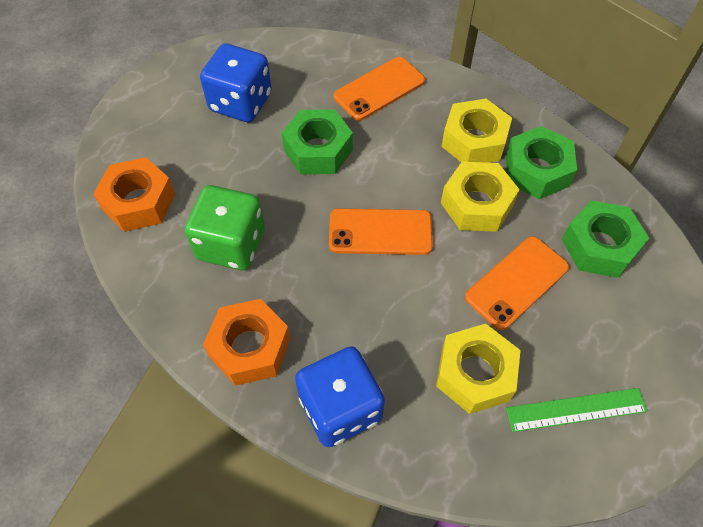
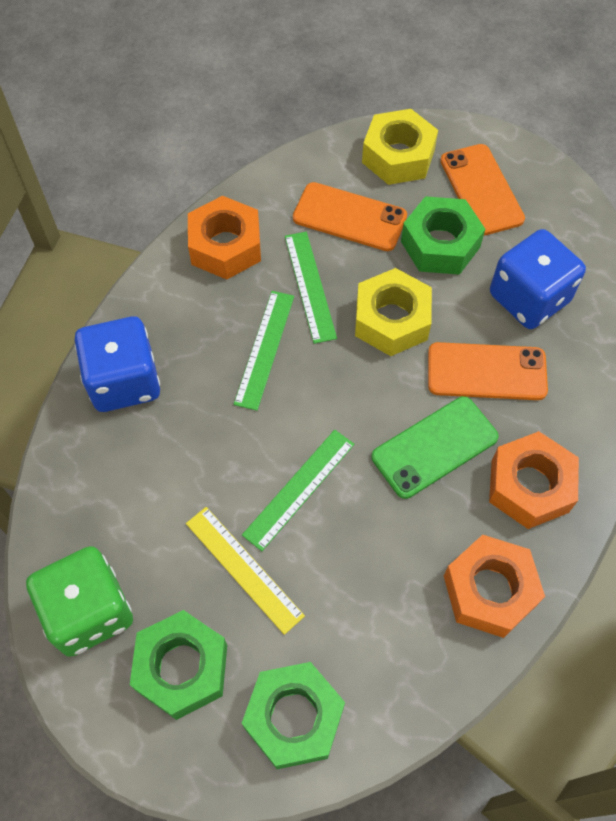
green phone: 0 -> 1
green ruler: 1 -> 3
orange nut: 2 -> 3
yellow nut: 3 -> 2
yellow ruler: 0 -> 1

